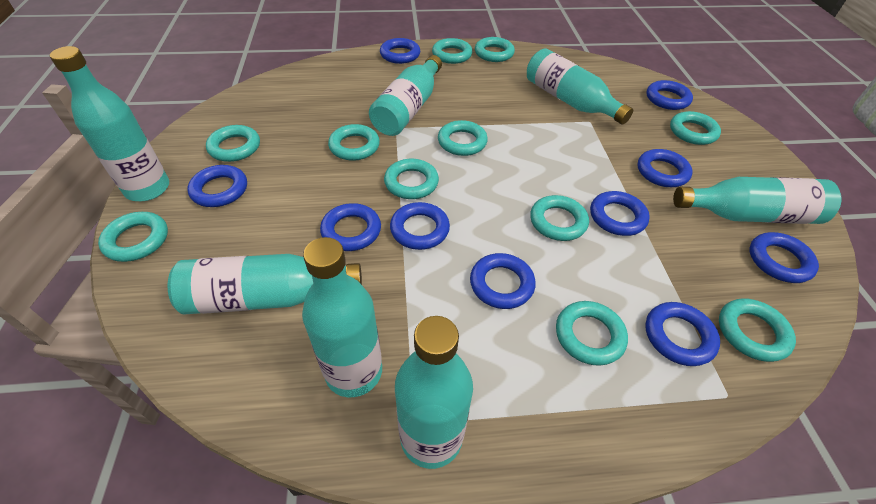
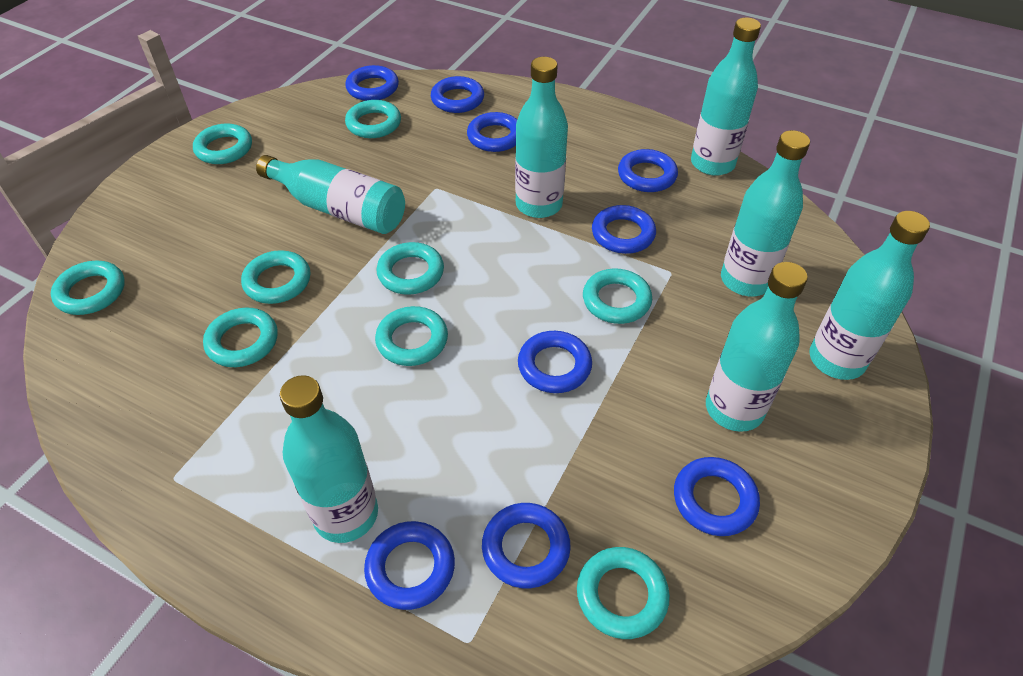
blue ring: 10 -> 9
turquoise ring: 11 -> 9

